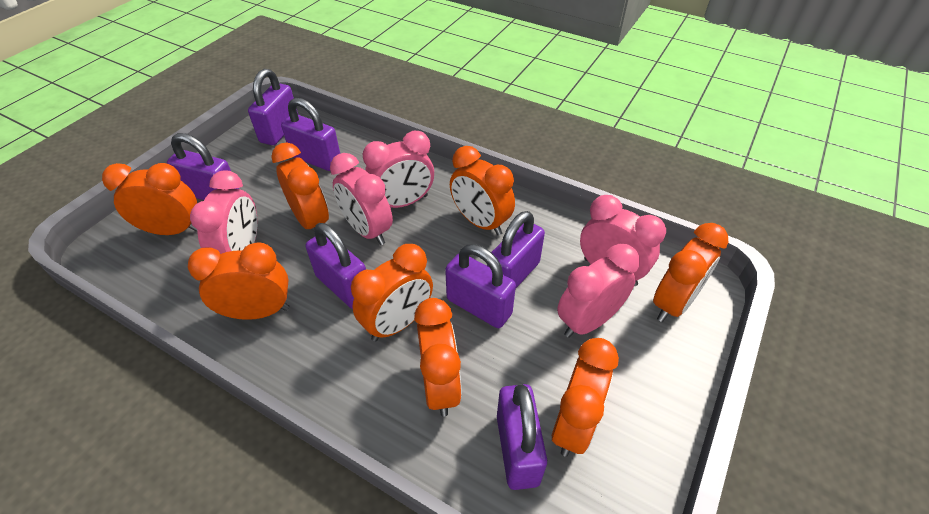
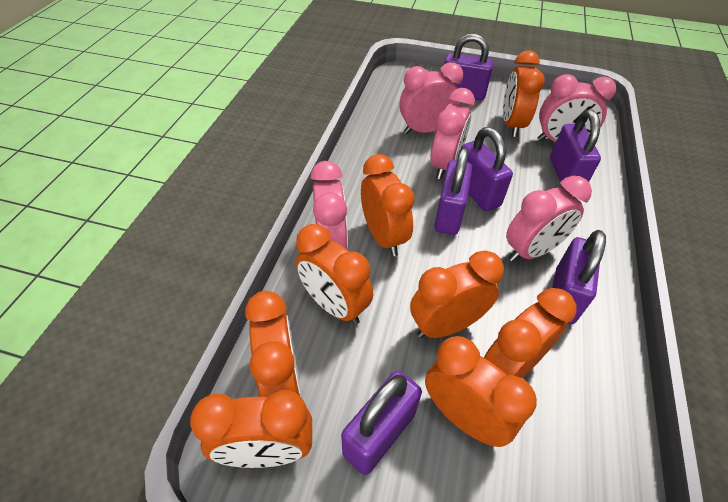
purple padlock: 7 -> 6

